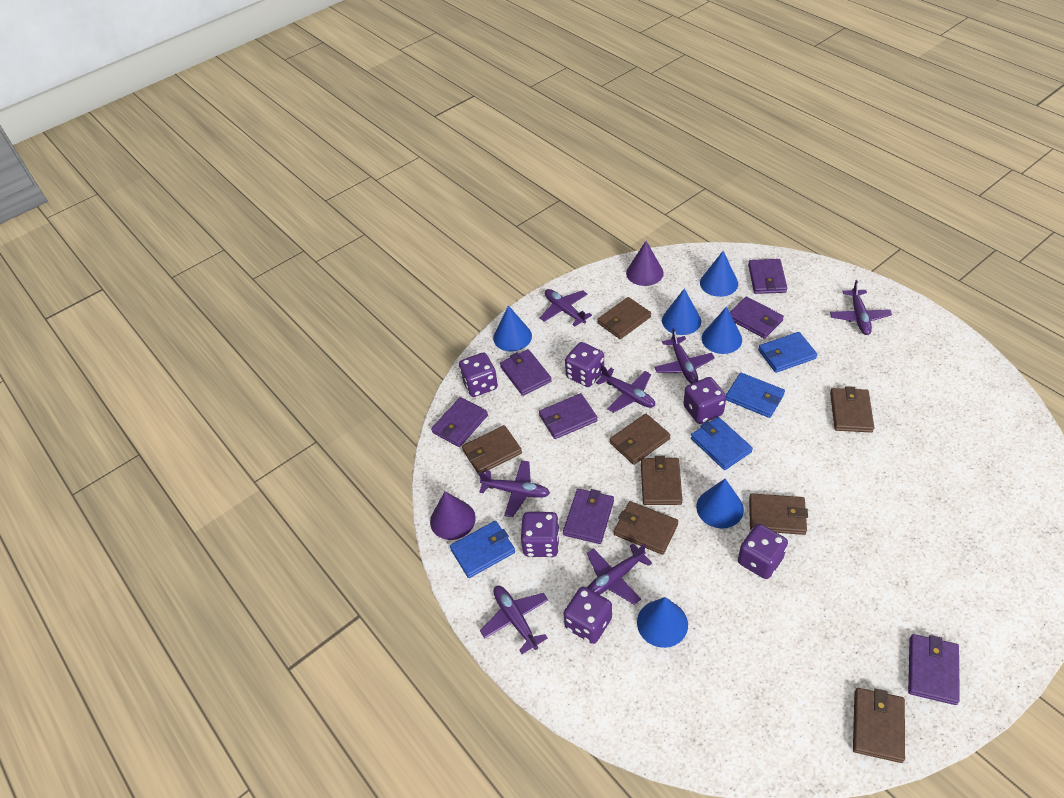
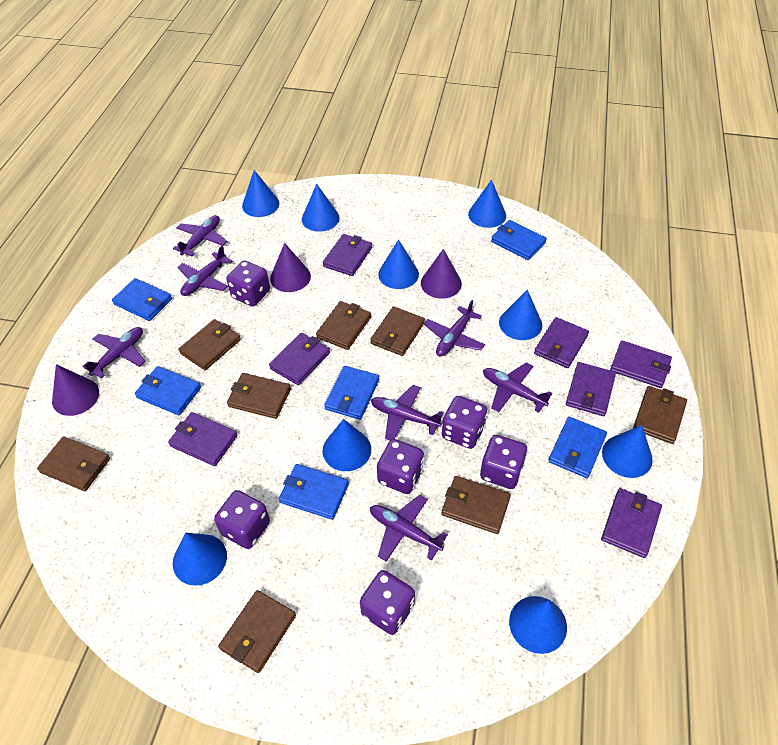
blue cone: 6 -> 9
blue wallet: 4 -> 6
purple cone: 2 -> 3

